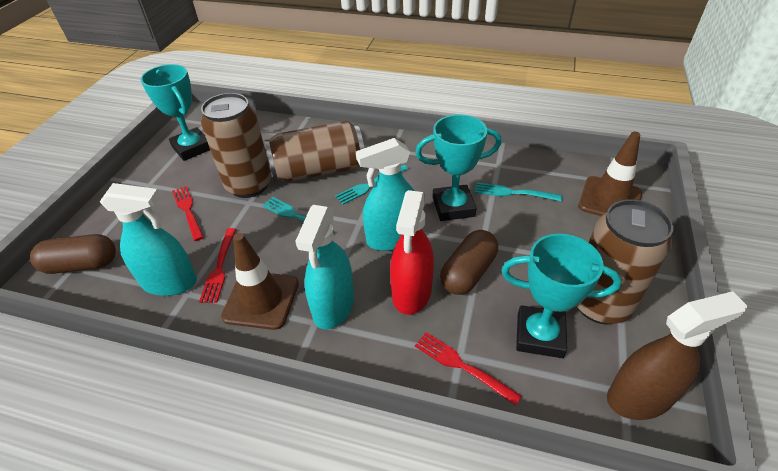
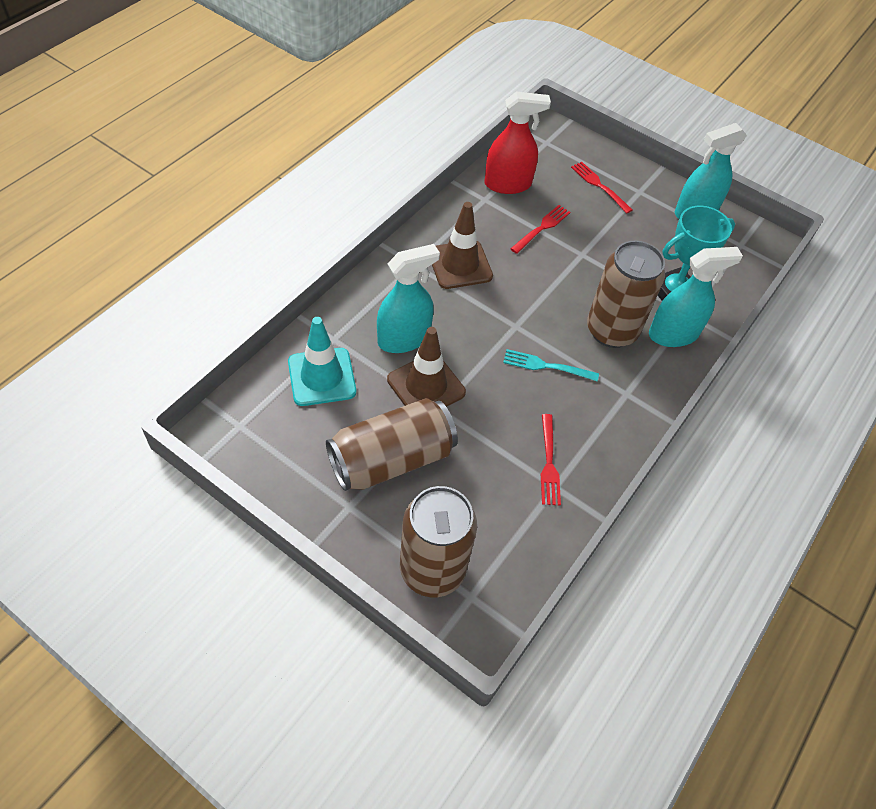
brown capsule: 2 -> 0
brown spray bottle: 1 -> 0
turquoise fork: 3 -> 1
turquoise traffic cone: 0 -> 1
turquoise trophy: 3 -> 1

